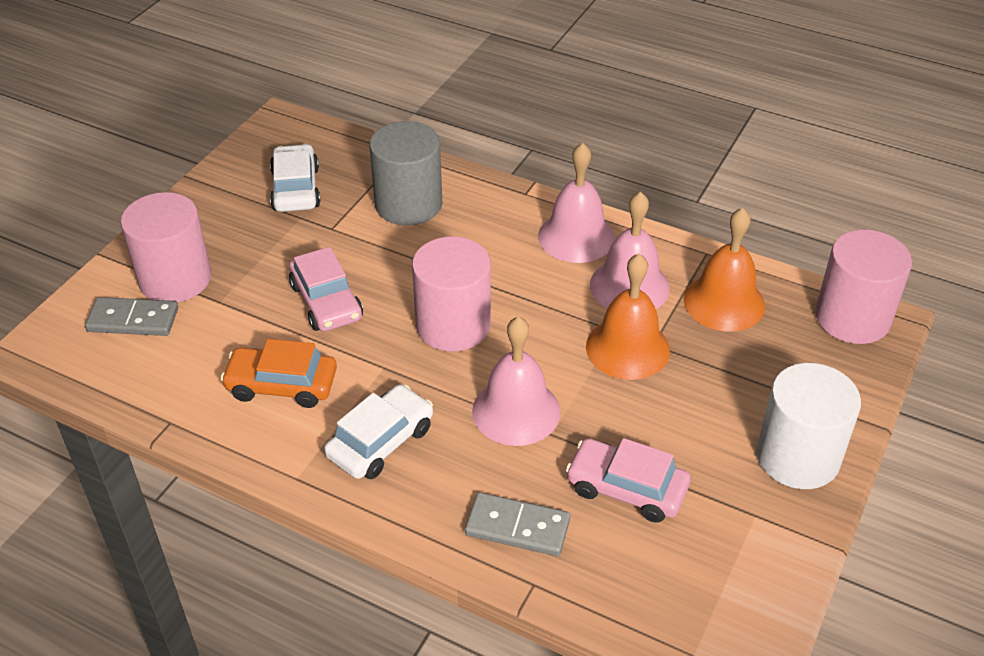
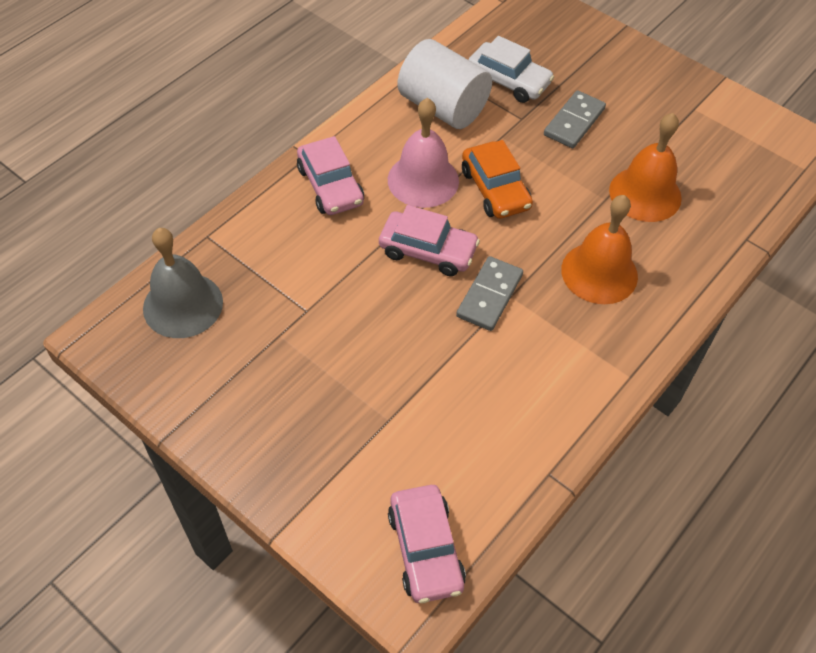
grey bell: 0 -> 1
grey cylinder: 1 -> 0
pink bell: 3 -> 1
pink car: 2 -> 3
pink cylinder: 3 -> 0
white car: 2 -> 1

